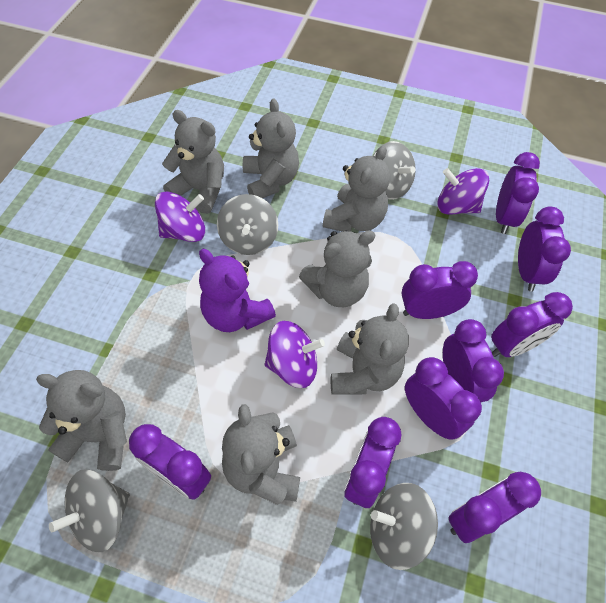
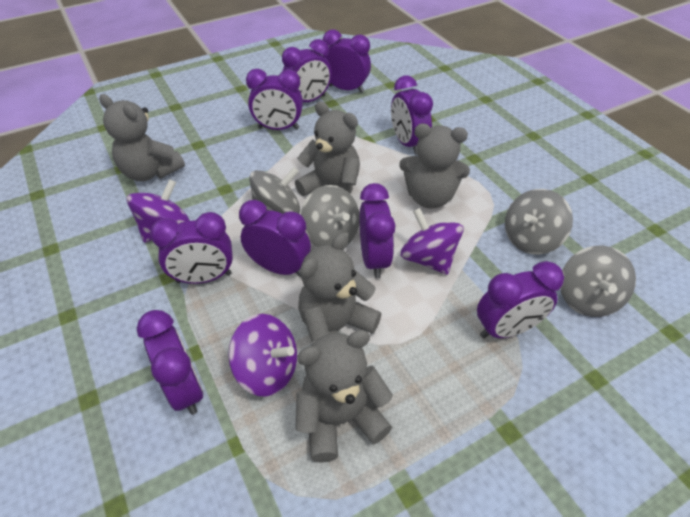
grey teddy bear: 7 -> 5
purple teddy bear: 1 -> 0

